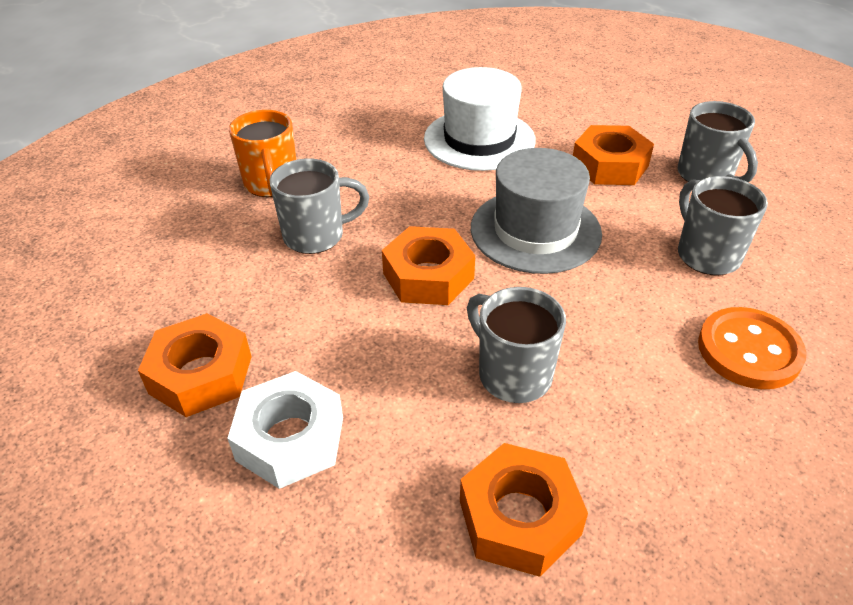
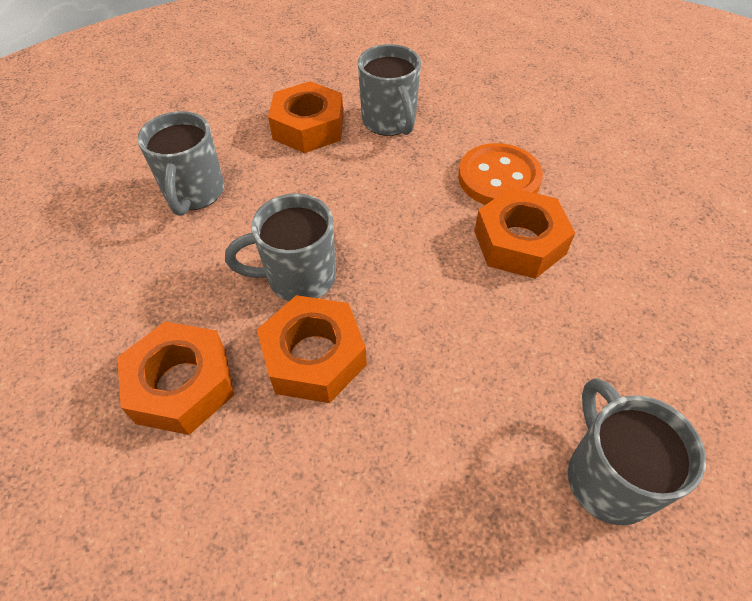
grey hat: 1 -> 0
orange mug: 1 -> 0
white hat: 1 -> 0
white nut: 1 -> 0

